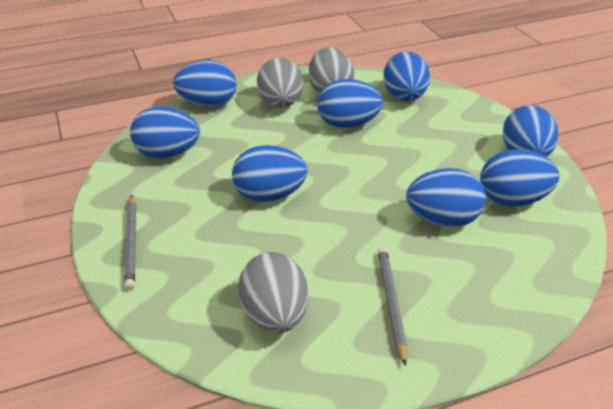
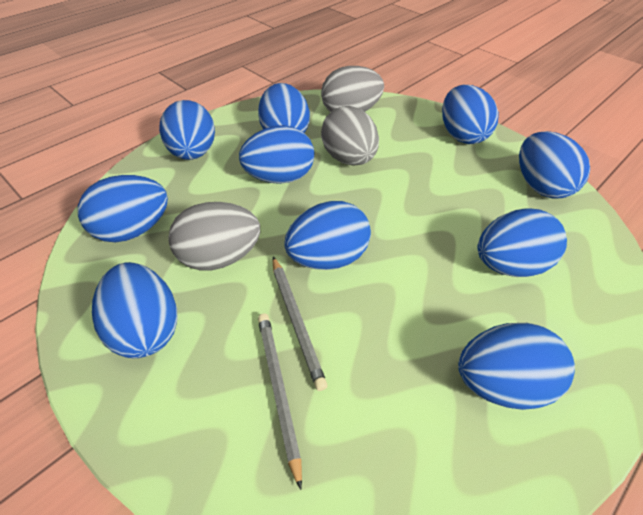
blue egg: 8 -> 10

